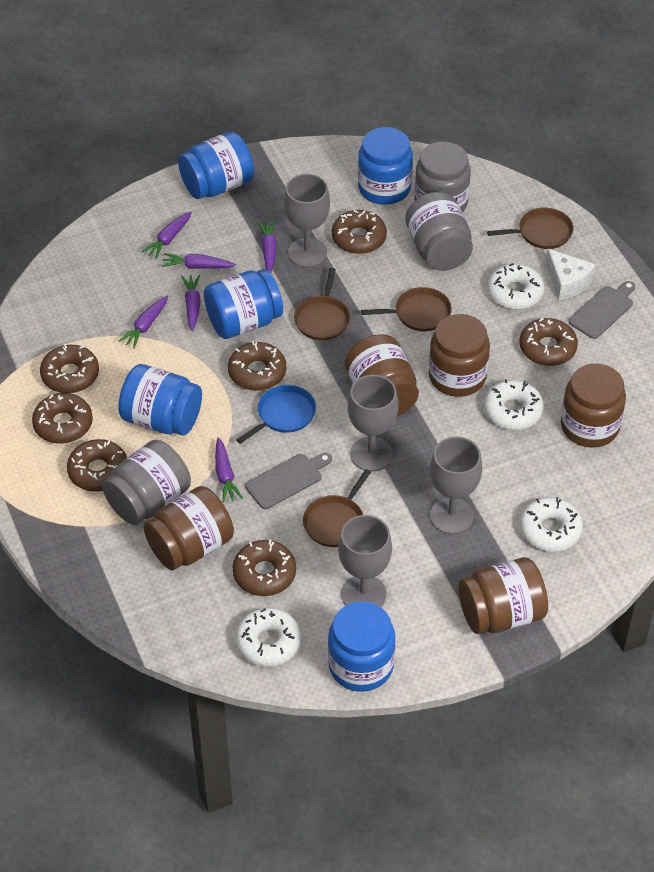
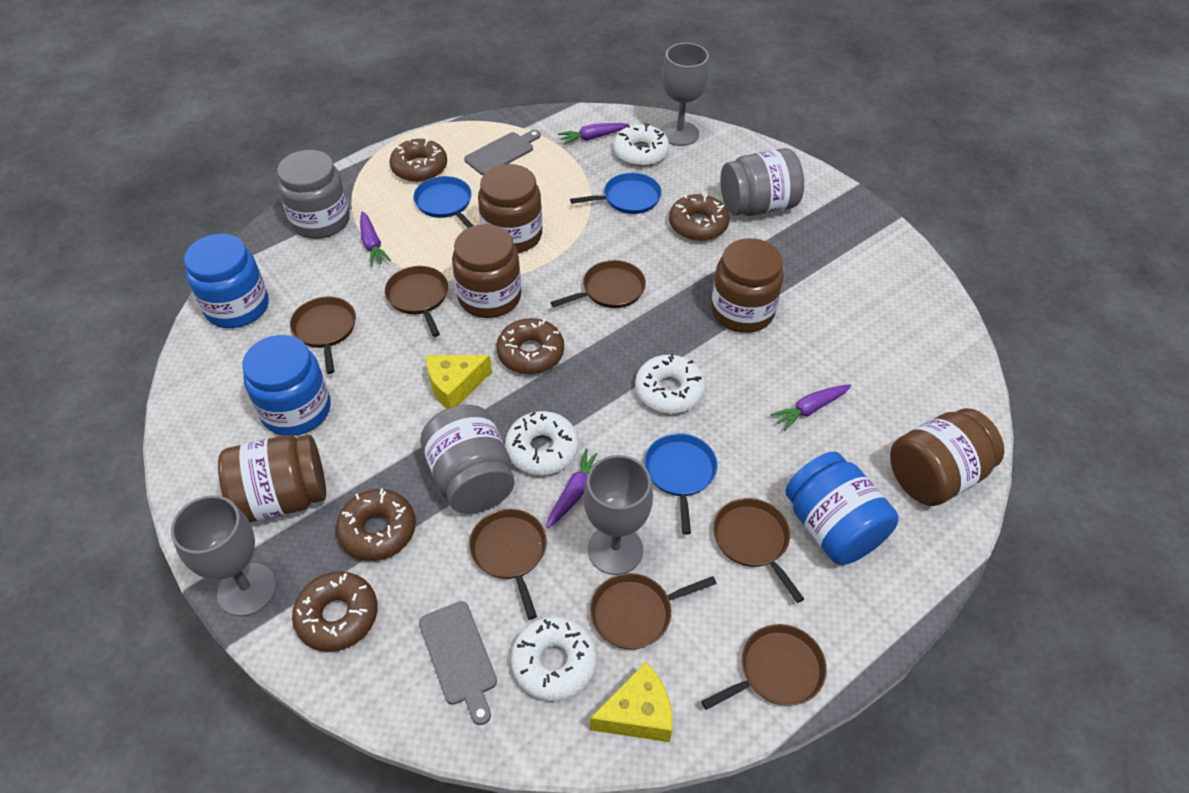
blue jar: 5 -> 3
blue pan: 1 -> 3
brown donut: 7 -> 5
brown pan: 4 -> 7
grey goblet: 4 -> 3
purple carrot: 6 -> 4
white cheese: 1 -> 0
yellow cheese: 0 -> 2

